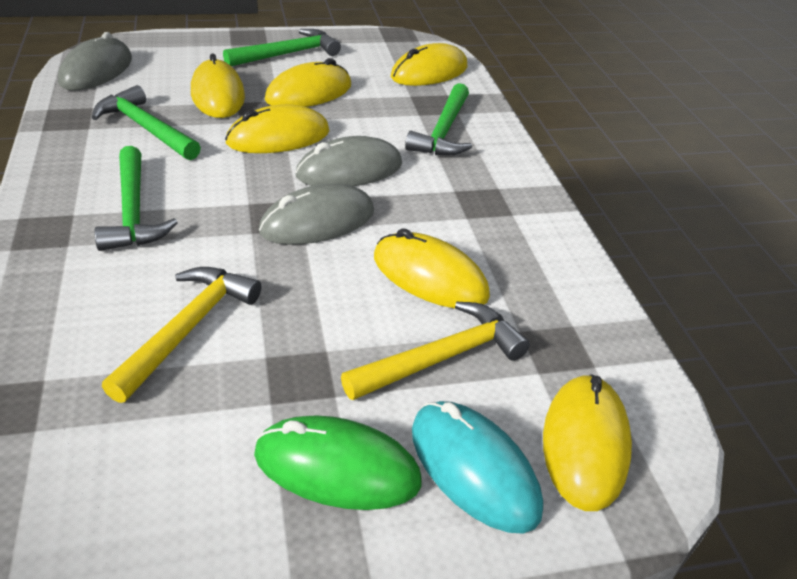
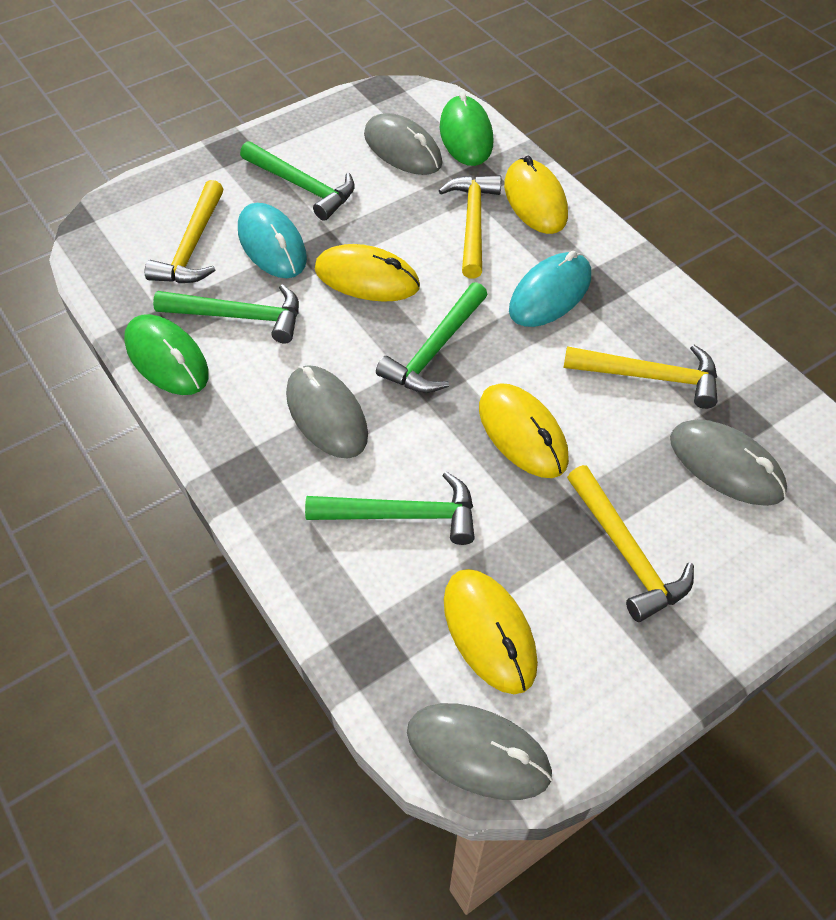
green mouse: 1 -> 2
grey mouse: 3 -> 4
turquoise mouse: 1 -> 2
yellow hammer: 2 -> 4
yellow mouse: 6 -> 4

